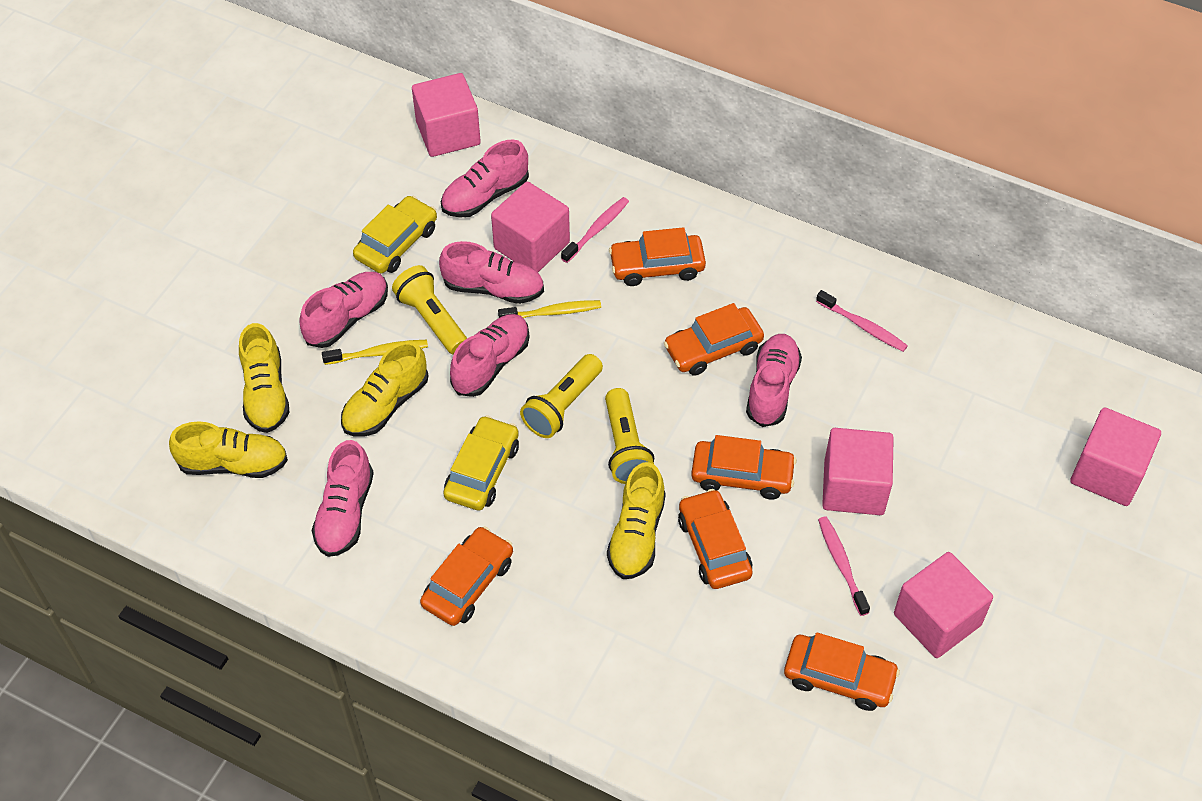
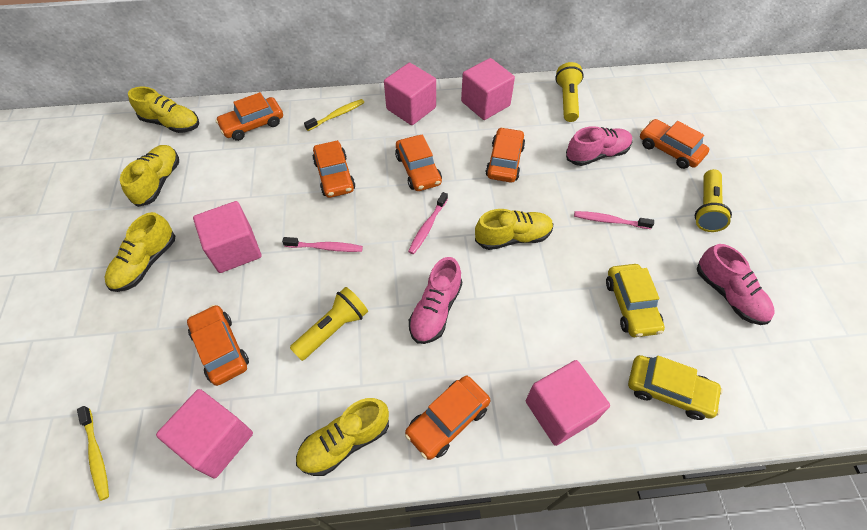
orange car: 6 -> 7
pink shoe: 6 -> 3
yellow shoe: 4 -> 5

